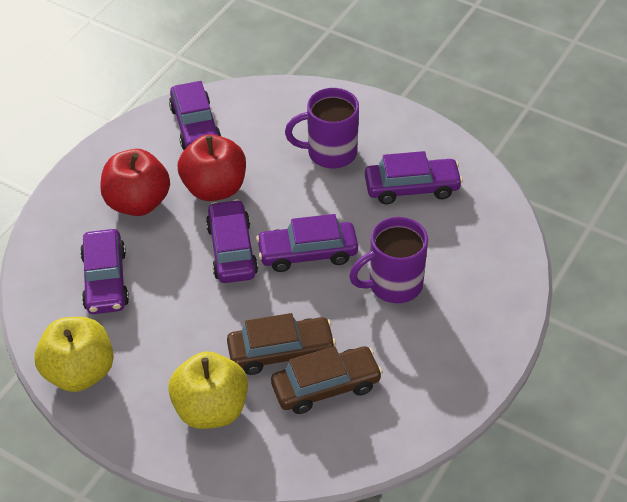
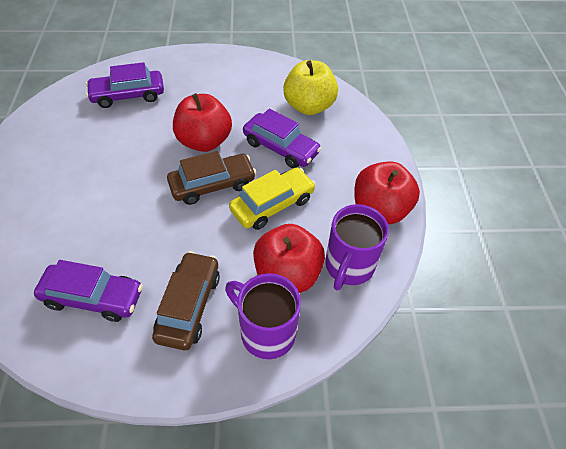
purple car: 5 -> 3
red apple: 2 -> 3
yellow apple: 2 -> 1
yellow car: 0 -> 1

